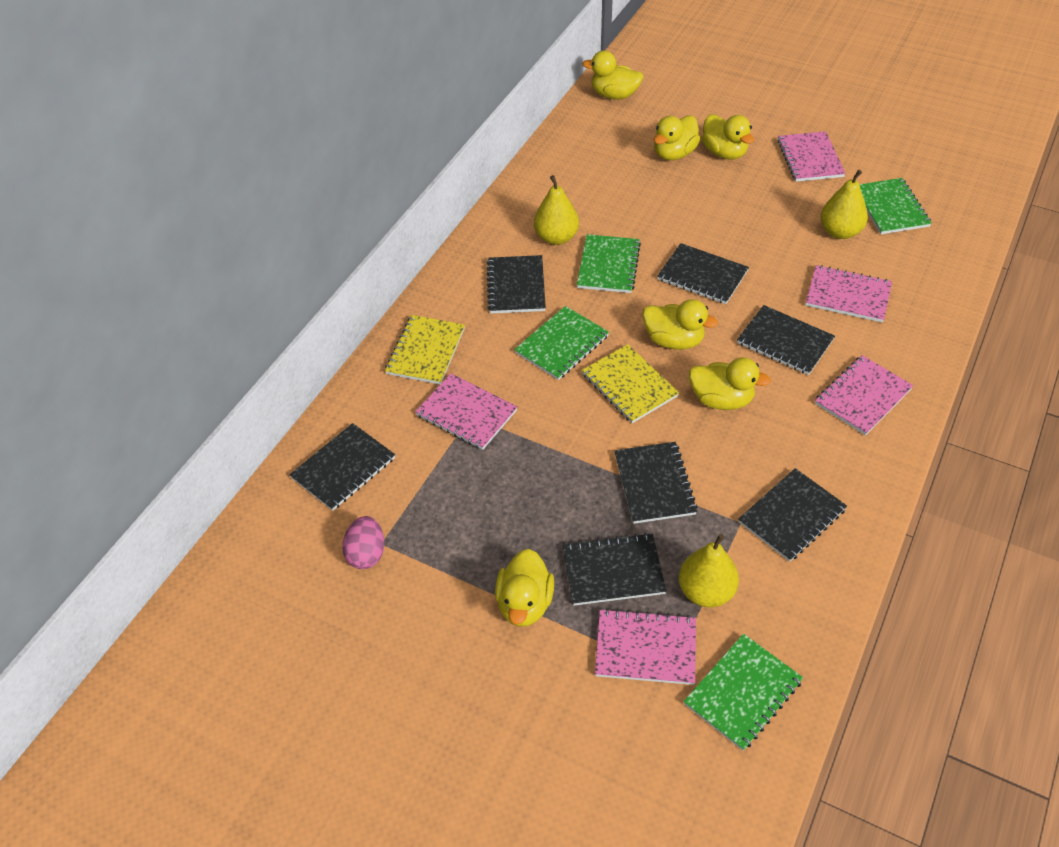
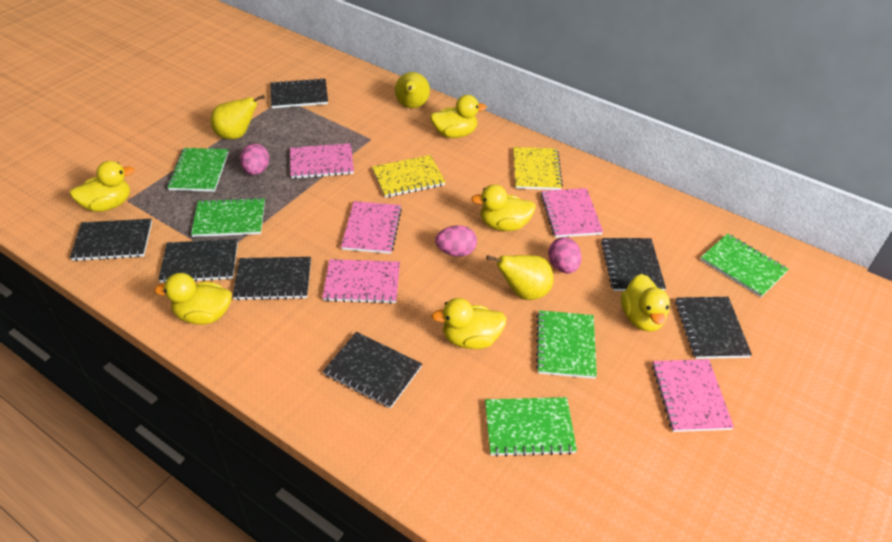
green notebook: 4 -> 5
pink egg: 1 -> 3

